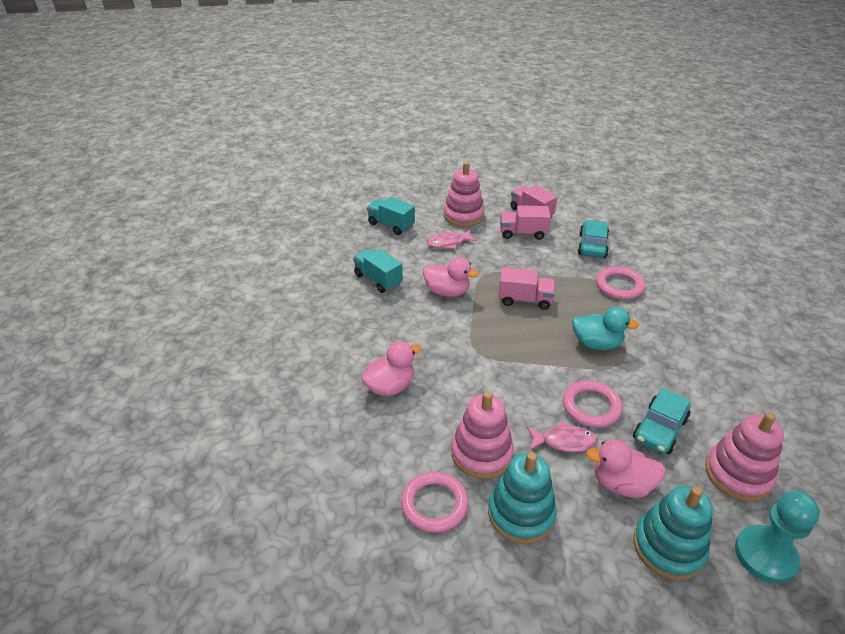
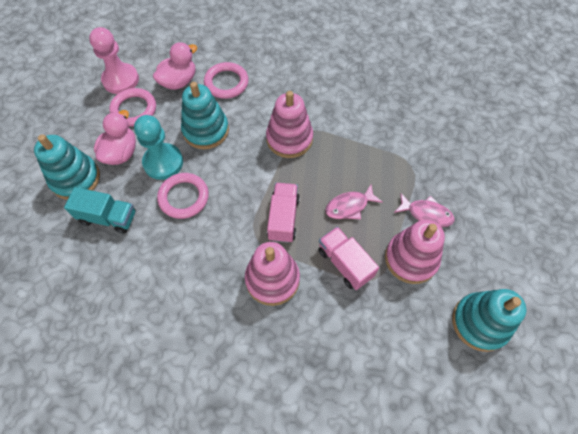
pink duck: 3 -> 2
pink pawn: 0 -> 1
pink truck: 3 -> 2
turquoise car: 2 -> 0
turquoise duck: 1 -> 0
turquoise stacking toy: 2 -> 3
turquoise truck: 2 -> 1

